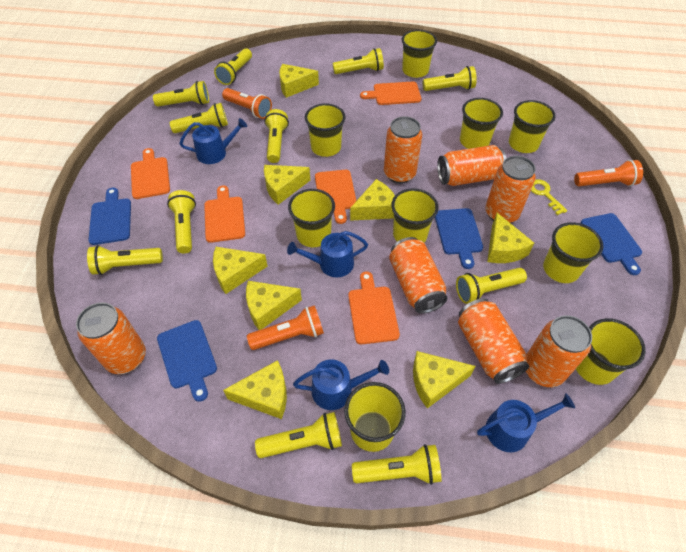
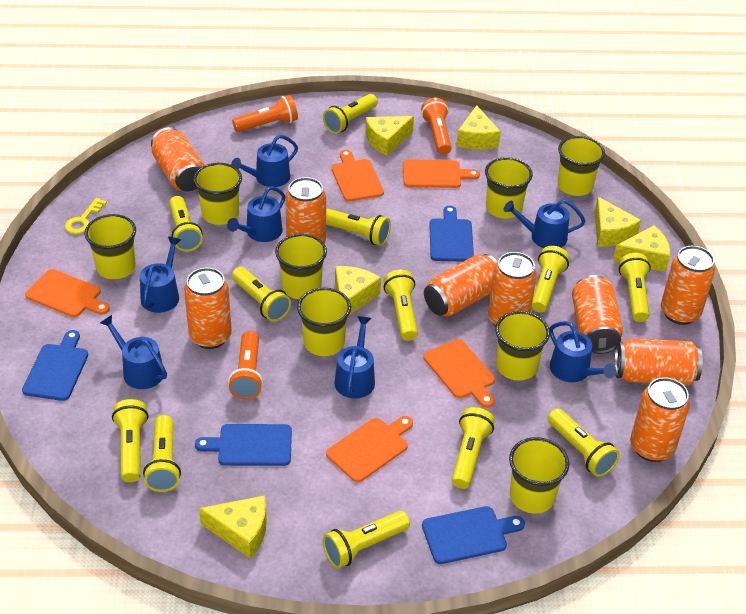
blue watering can: 4 -> 7
orange can: 7 -> 9
yellow cheese: 8 -> 6
yellow cup: 9 -> 8
yellow flashlight: 11 -> 12

